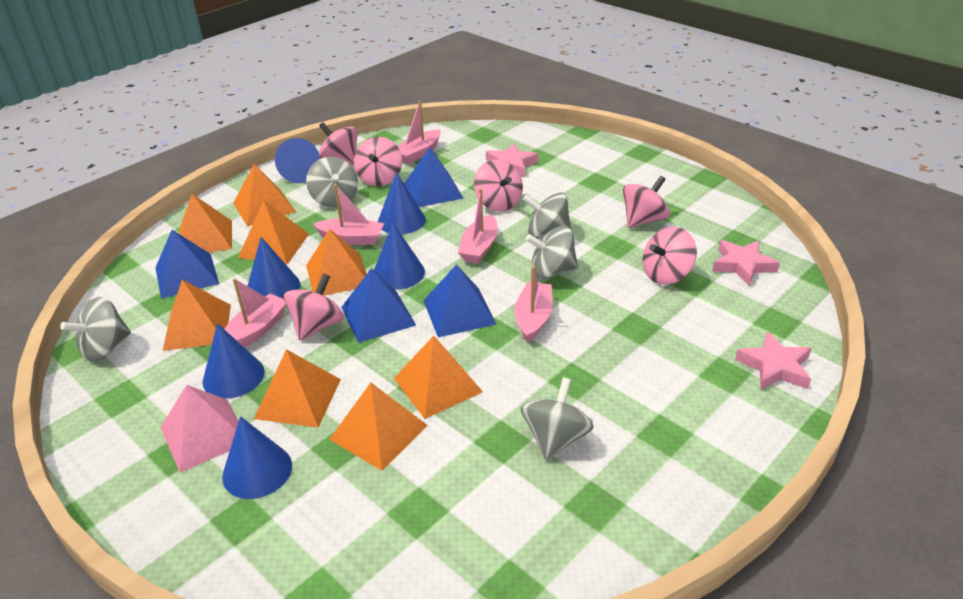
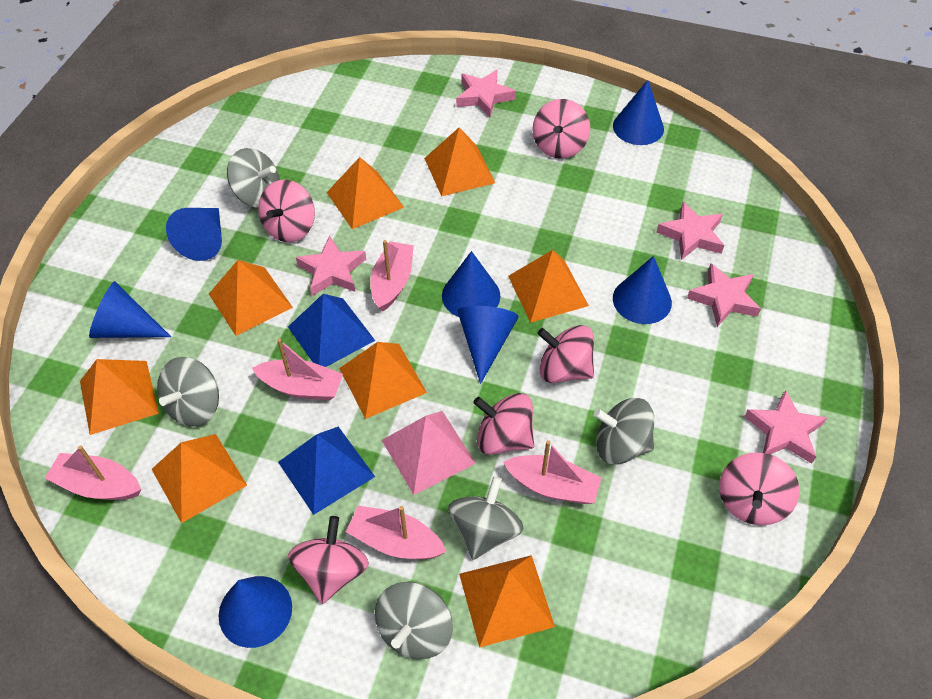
blue cone: 6 -> 7
blue pyramid: 4 -> 2
pink star: 3 -> 5

